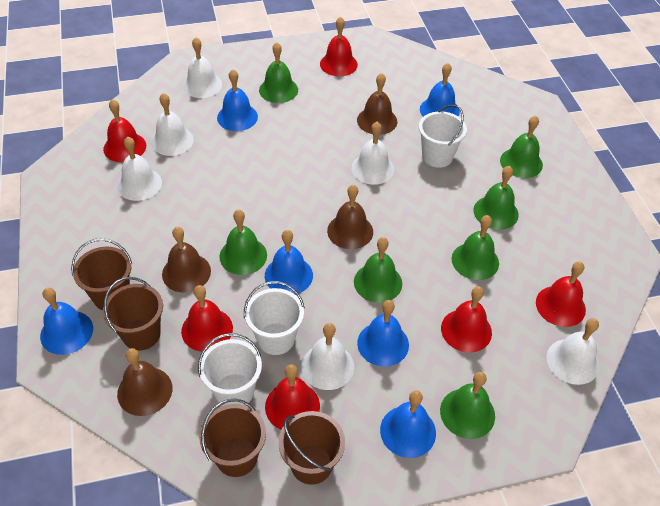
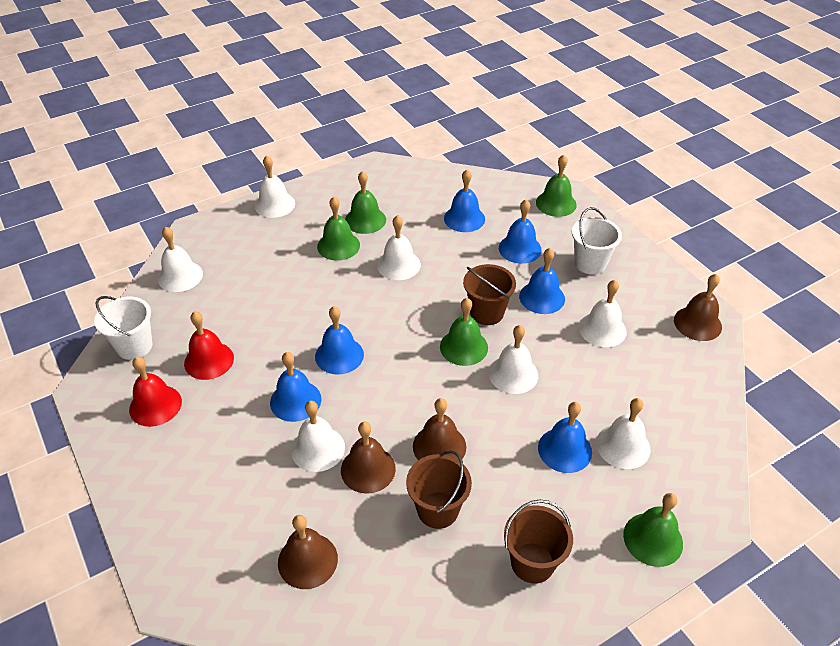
brown bucket: 4 -> 3
green bell: 7 -> 5
red bell: 6 -> 2
white bell: 6 -> 7
white bucket: 3 -> 2

